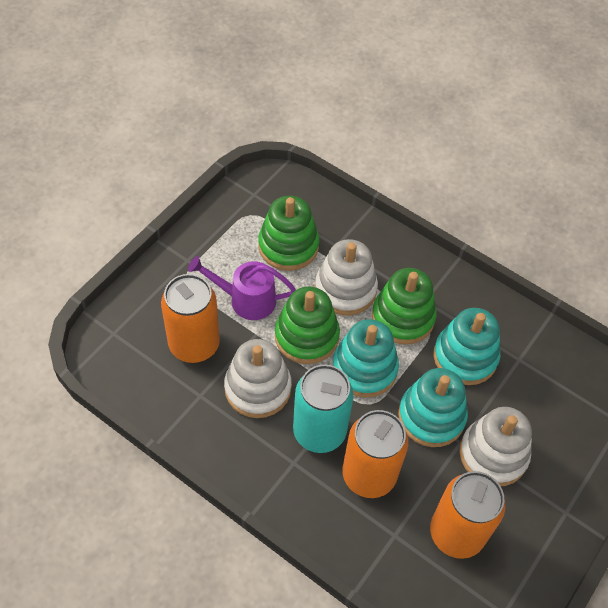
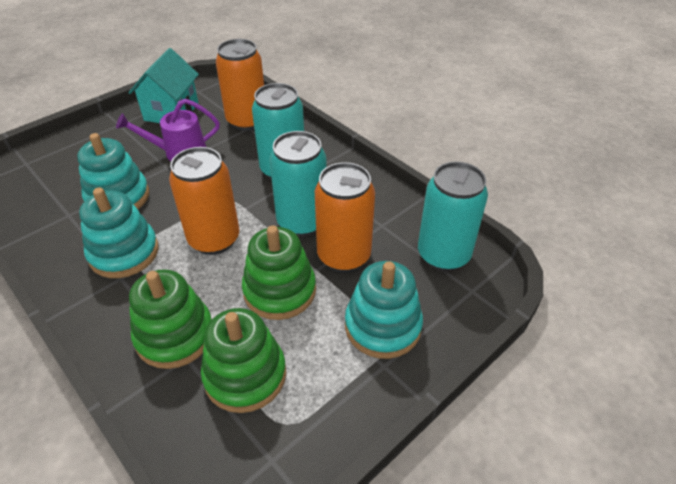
turquoise can: 1 -> 3
turquoise house: 0 -> 1
white stacking toy: 3 -> 0

